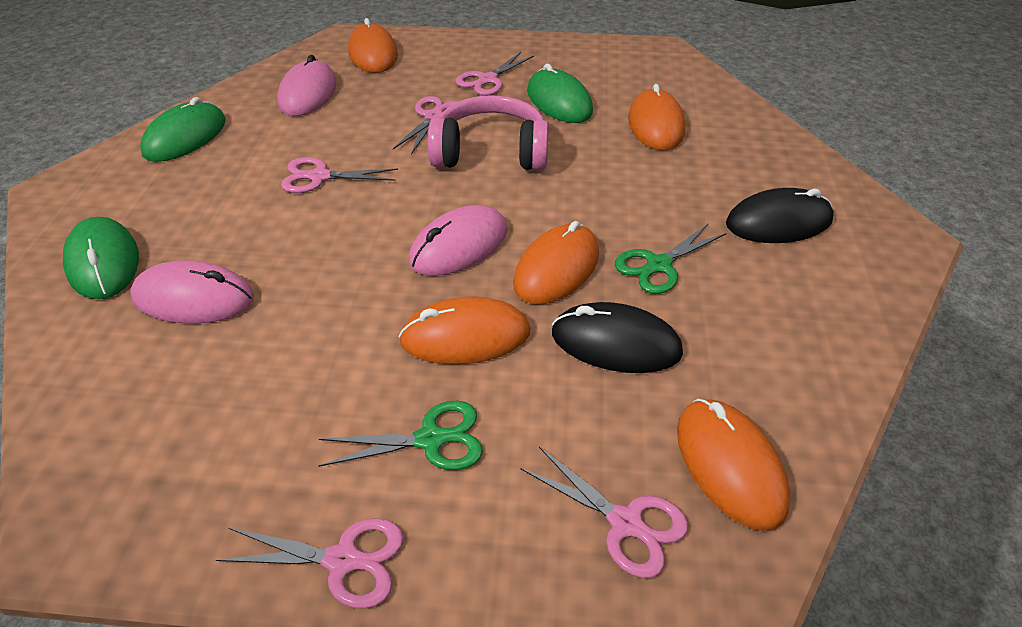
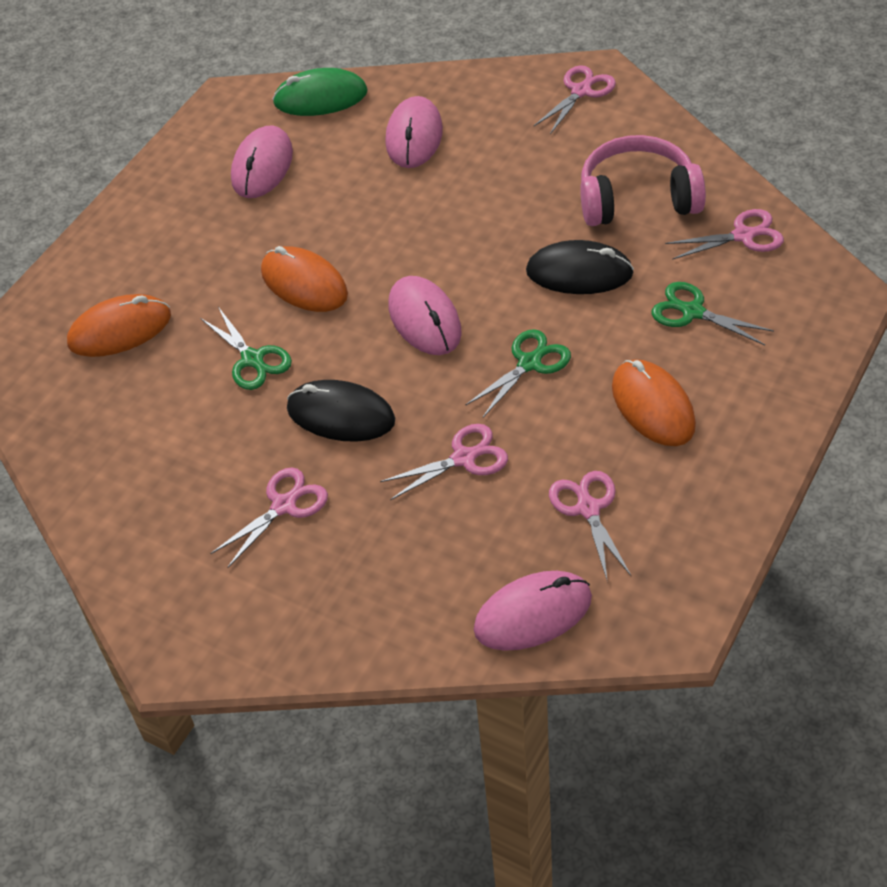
green mouse: 3 -> 1
green scissors: 2 -> 3
orange mouse: 5 -> 3
pink mouse: 3 -> 4

